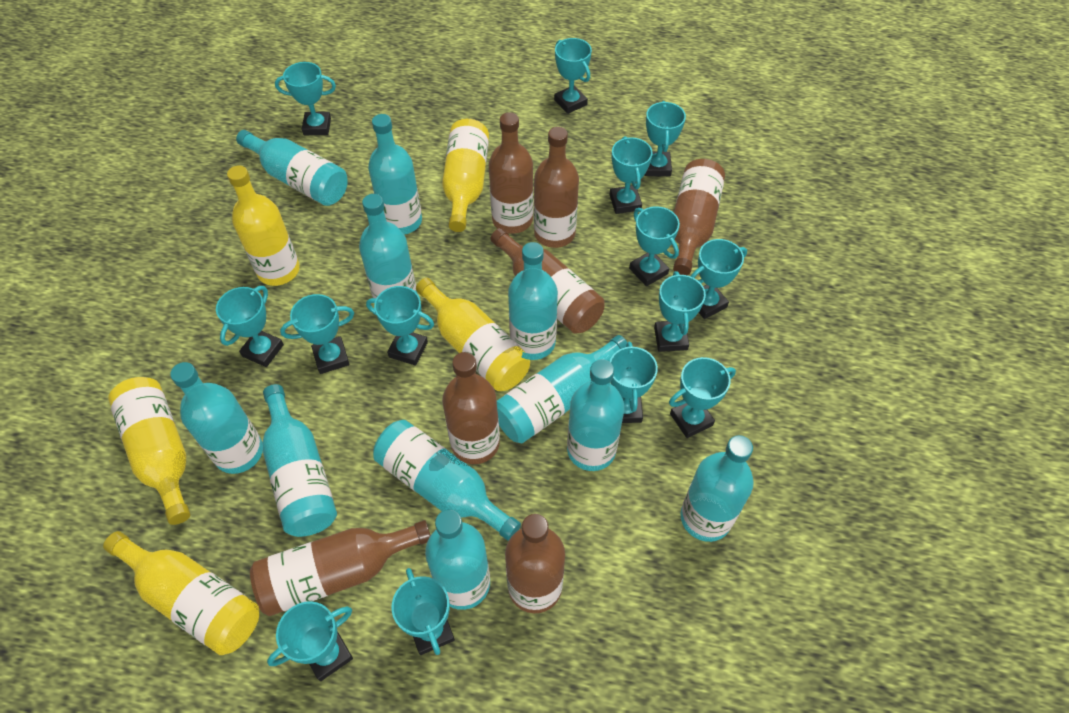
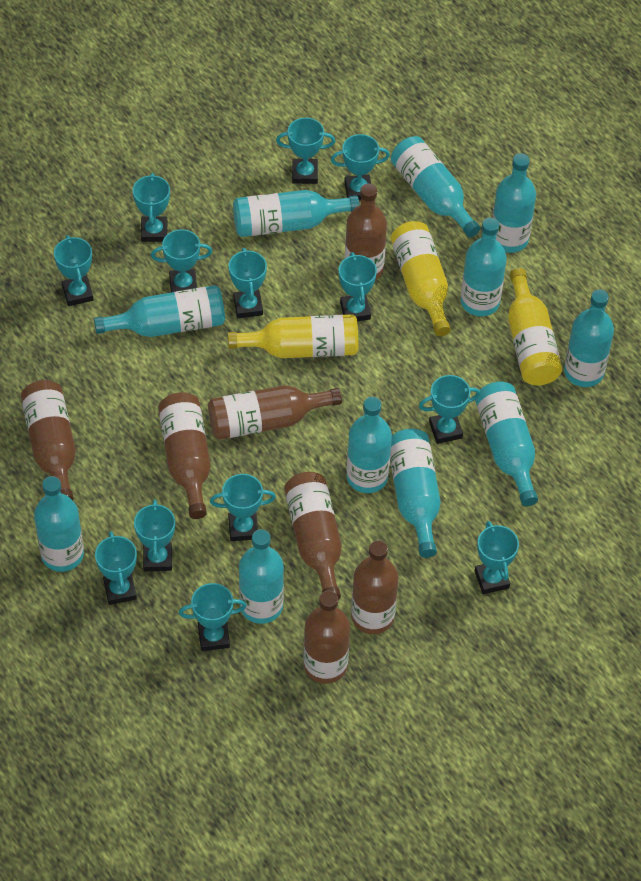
turquoise trophy: 14 -> 13
yellow bottle: 5 -> 3

